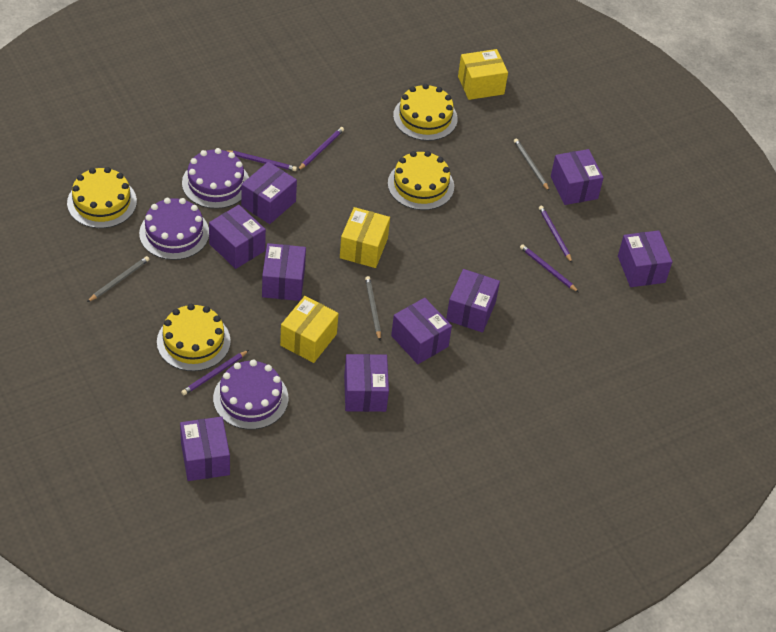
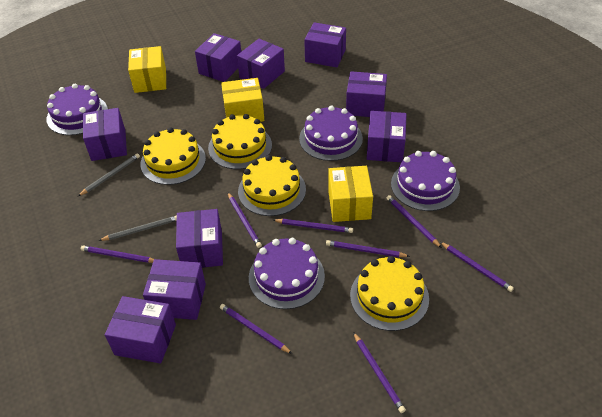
grey pencil: 3 -> 2
purple cake: 3 -> 4
purple pencil: 5 -> 8

